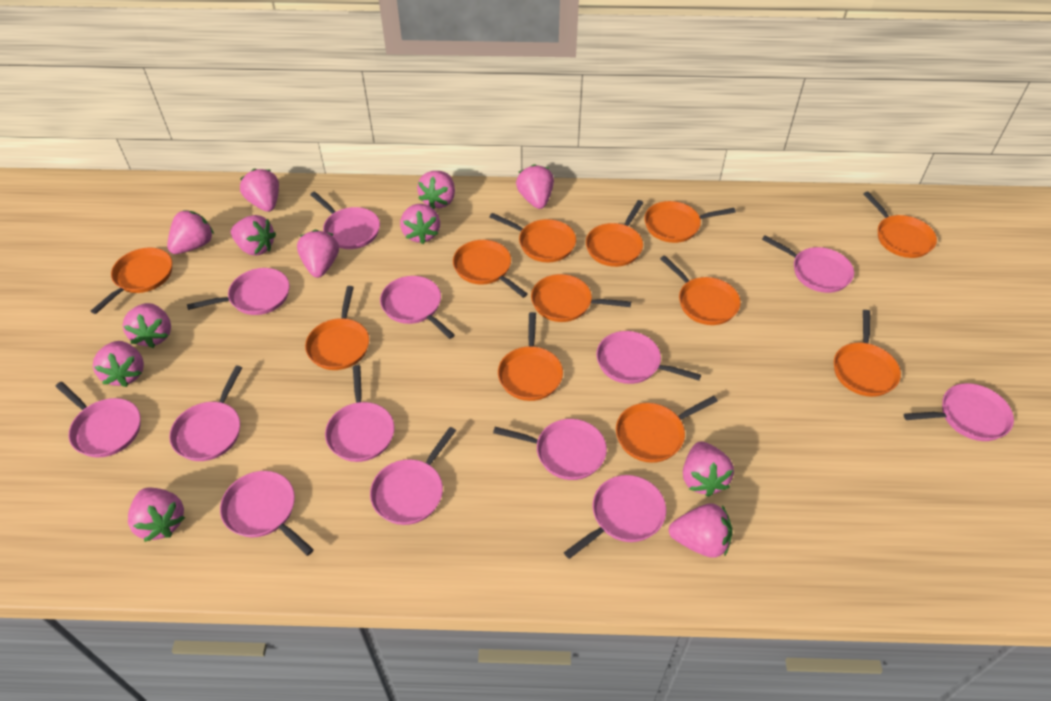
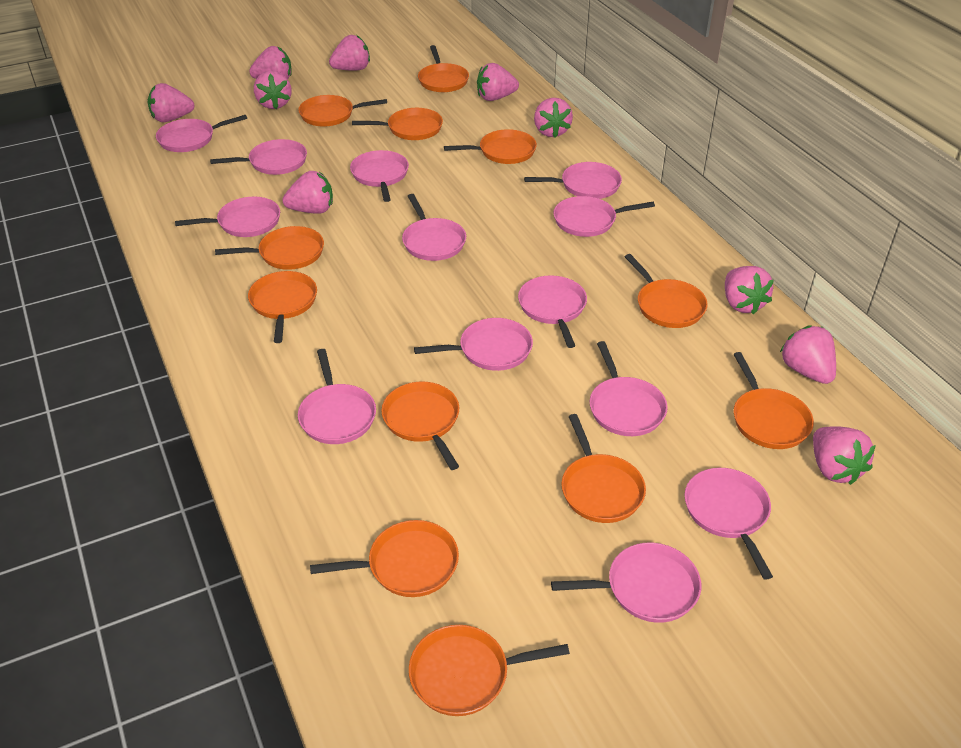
pink strawberry: 12 -> 10

